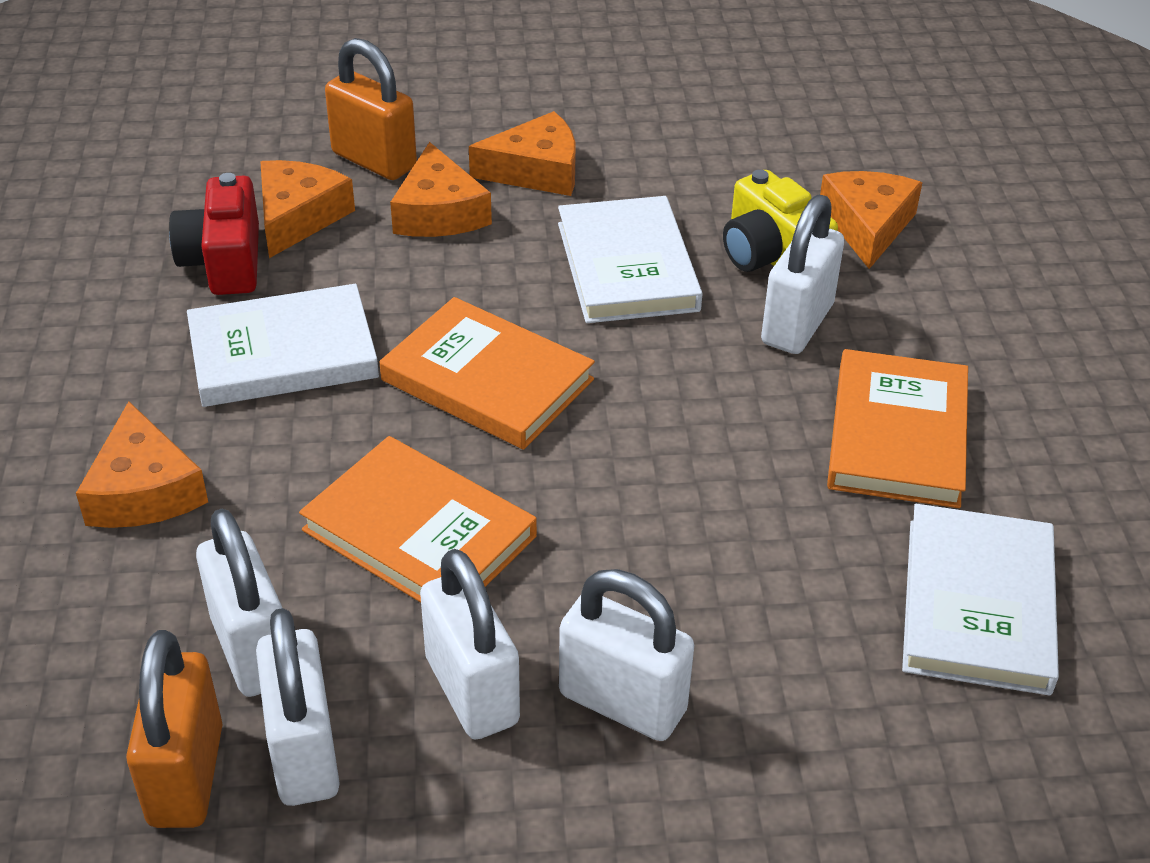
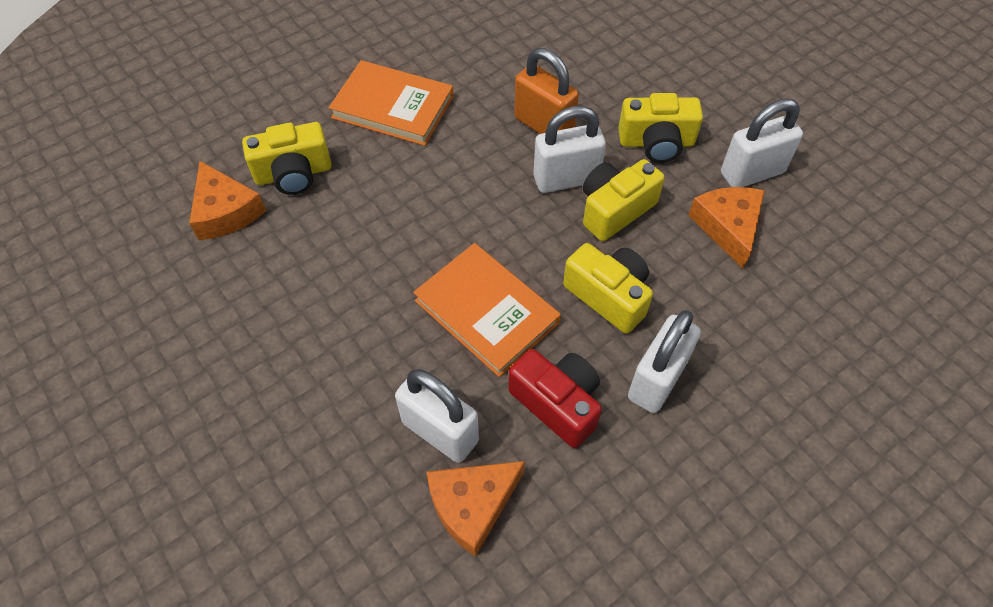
orange book: 3 -> 2
orange cheese: 5 -> 3
orange padlock: 2 -> 1
white book: 3 -> 0
white padlock: 5 -> 4
yellow camera: 1 -> 4

